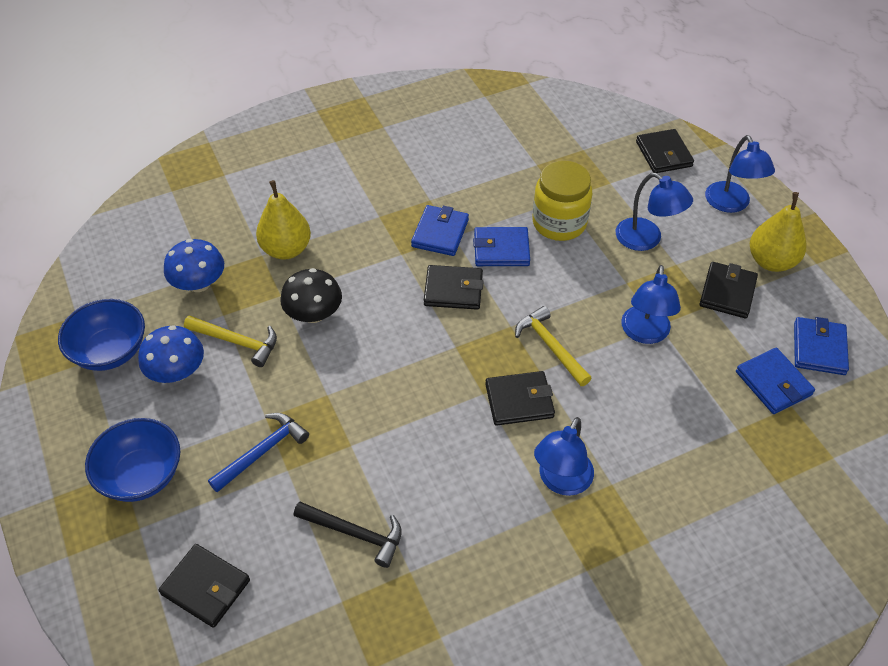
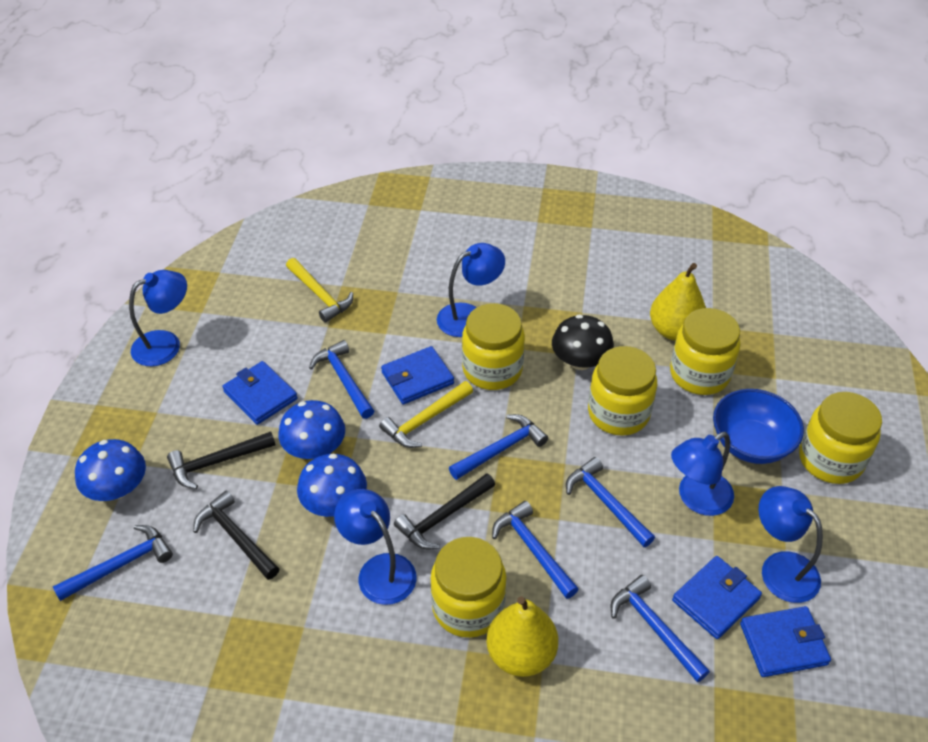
black hammer: 1 -> 3
black wallet: 5 -> 0
blue bowl: 2 -> 1
blue hammer: 1 -> 6
blue lamp: 4 -> 5
blue mushroom: 2 -> 3
yellow jar: 1 -> 5

